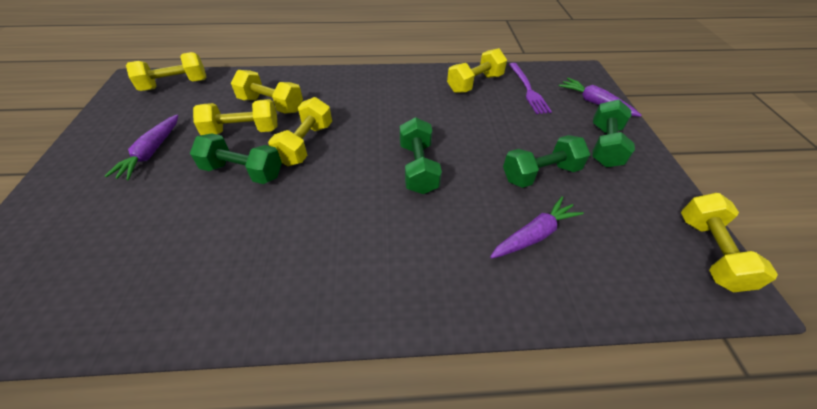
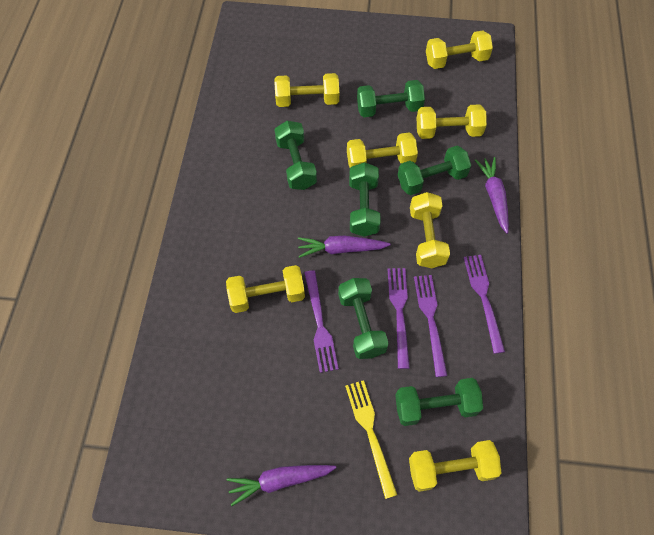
green dumbbell: 4 -> 6
purple fork: 1 -> 4
yellow dumbbell: 6 -> 7
yellow fork: 0 -> 1

